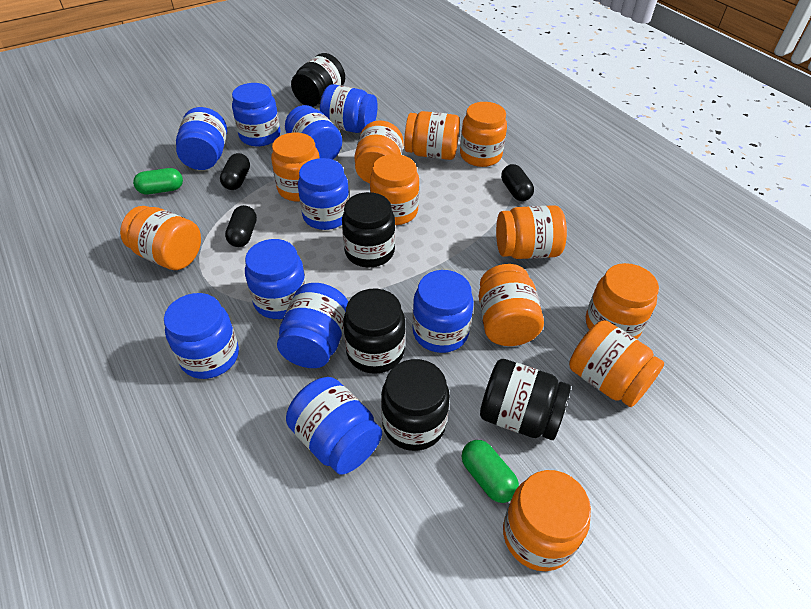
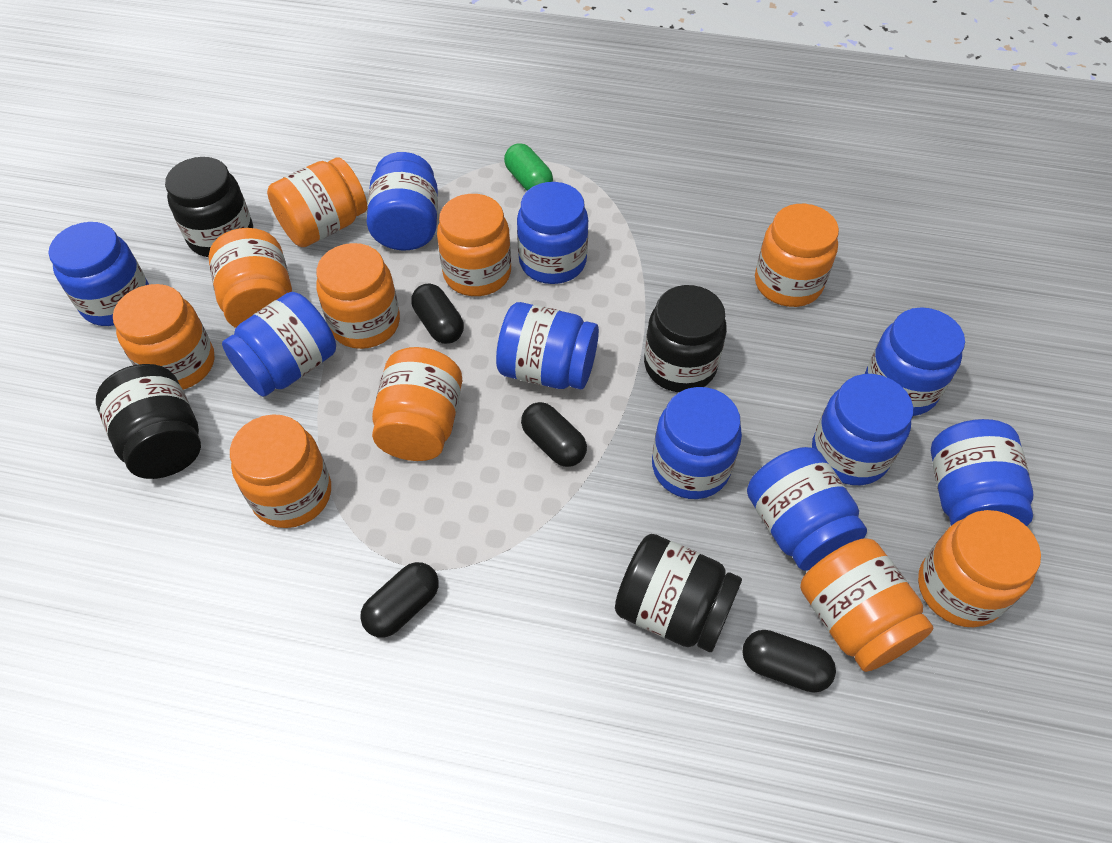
black capsule: 3 -> 4
black jar: 5 -> 4
green capsule: 2 -> 1
orange jar: 11 -> 10

